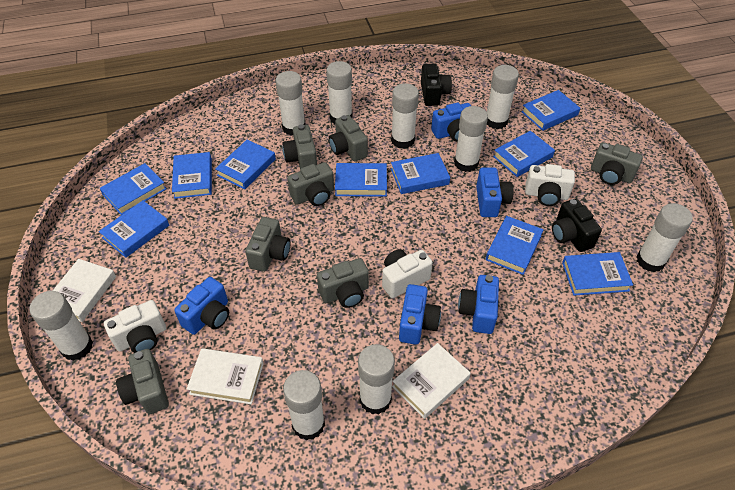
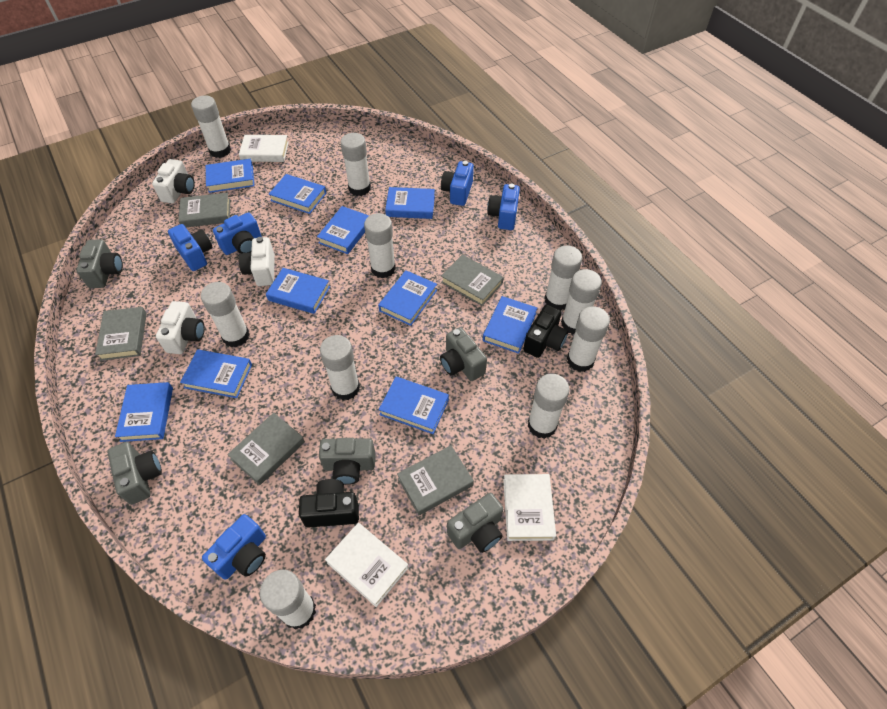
grey book: 0 -> 5
grey camera: 7 -> 5
white glue stick: 9 -> 10

